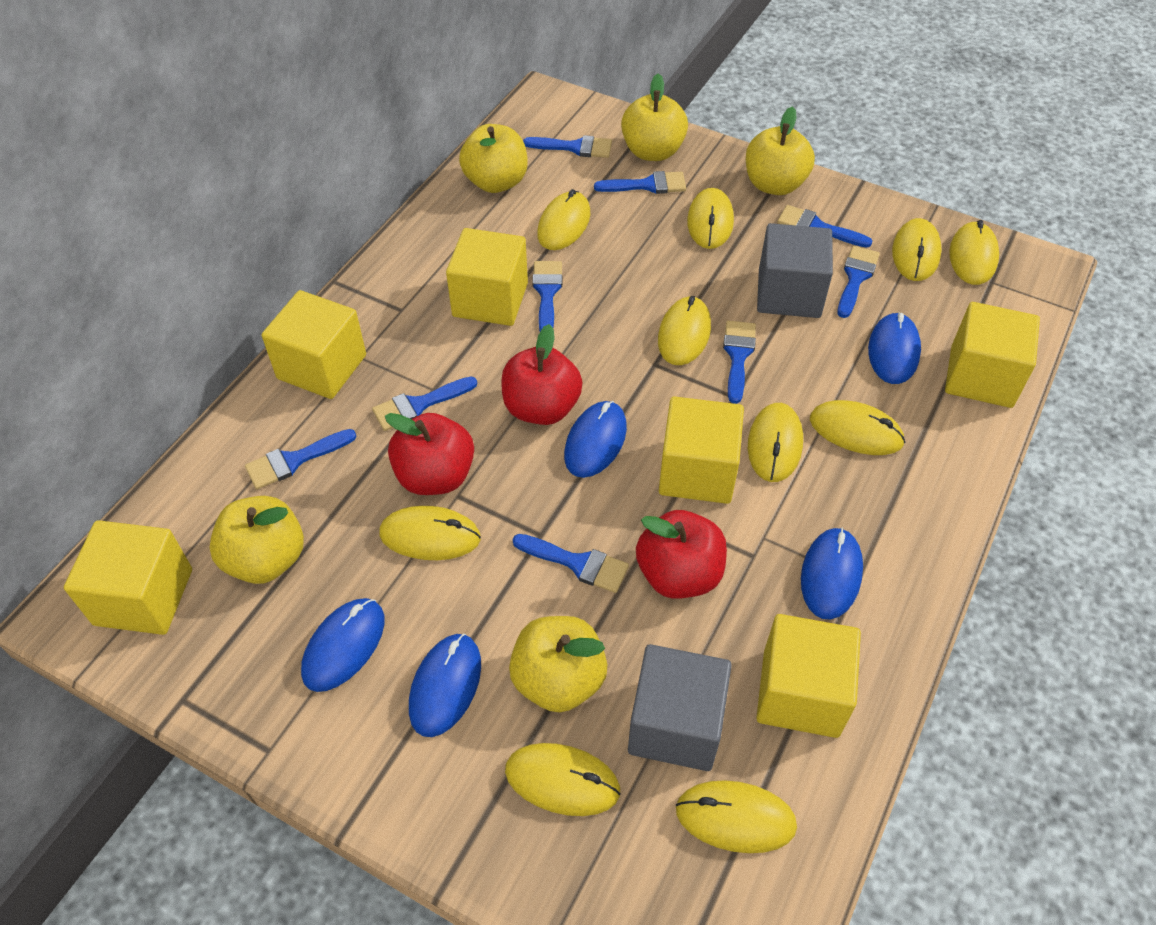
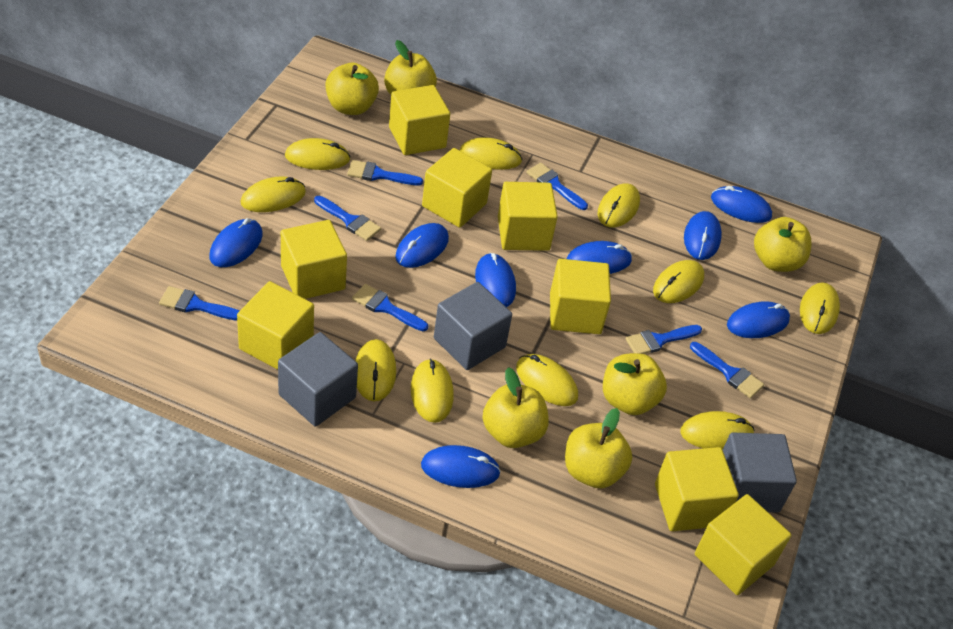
blue brush: 9 -> 7
blue mouse: 5 -> 8
grey cube: 2 -> 3
red apple: 3 -> 0
yellow apple: 5 -> 6
yellow cube: 6 -> 8

